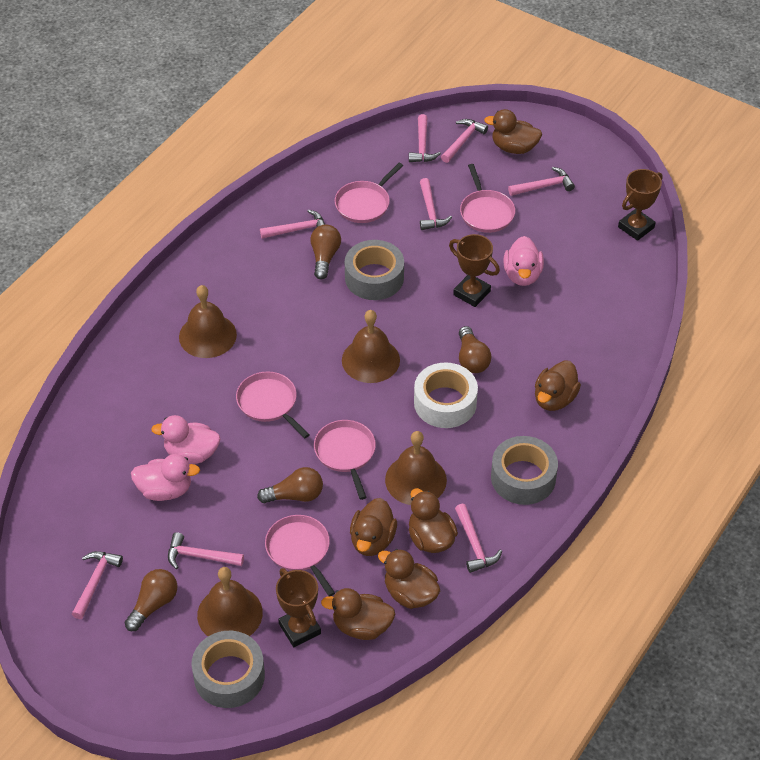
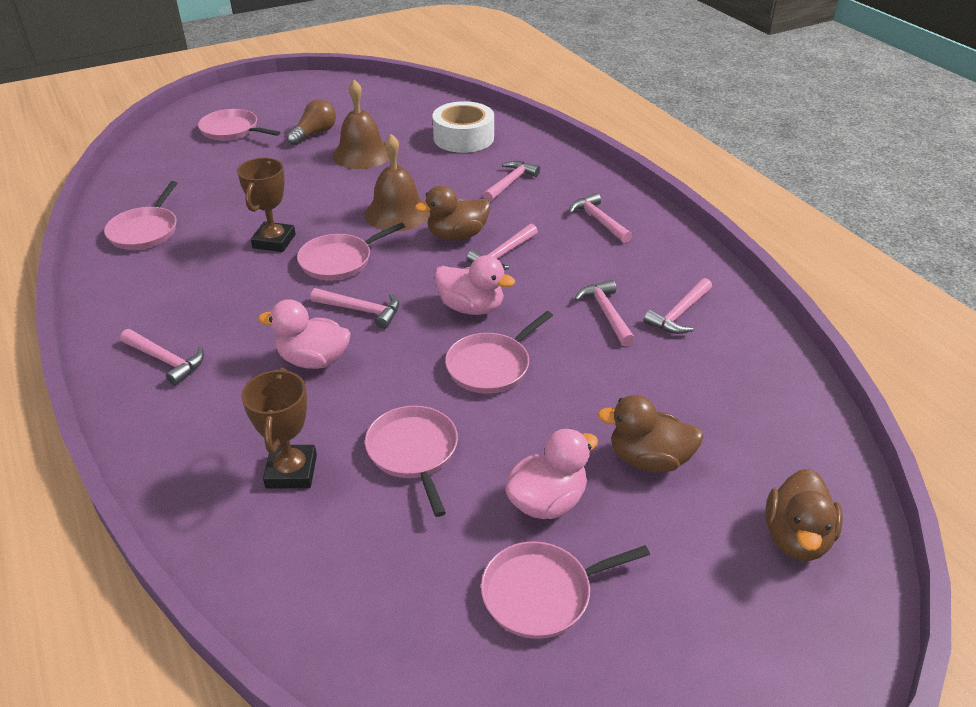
brown bell: 4 -> 2
brown duck: 6 -> 3
brown light bulb: 4 -> 1
brown trophy: 3 -> 2
grey tape: 3 -> 0
pink hammer: 8 -> 7
pink pan: 5 -> 6

